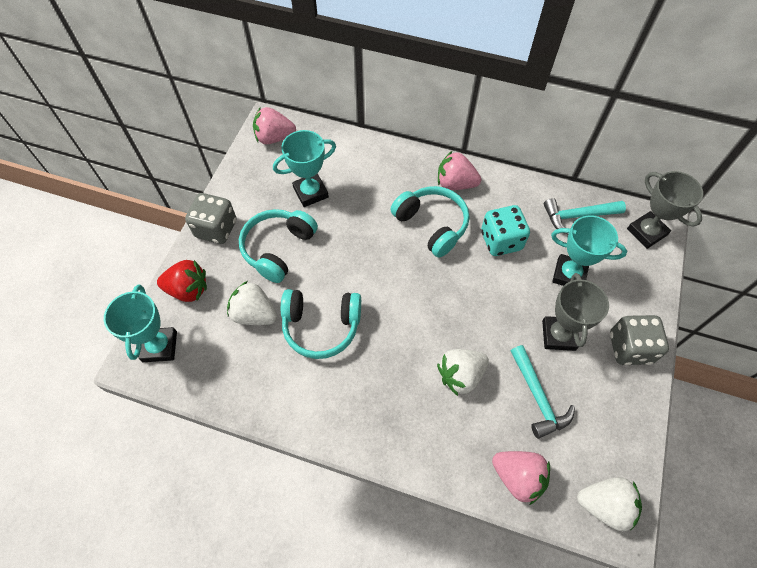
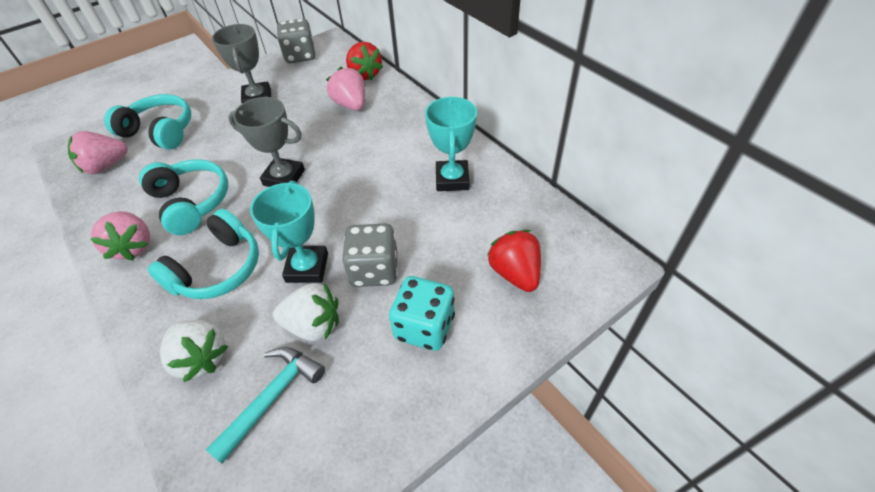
red strawberry: 1 -> 2
turquoise hammer: 2 -> 1
turquoise trophy: 3 -> 2
white strawberry: 3 -> 2

